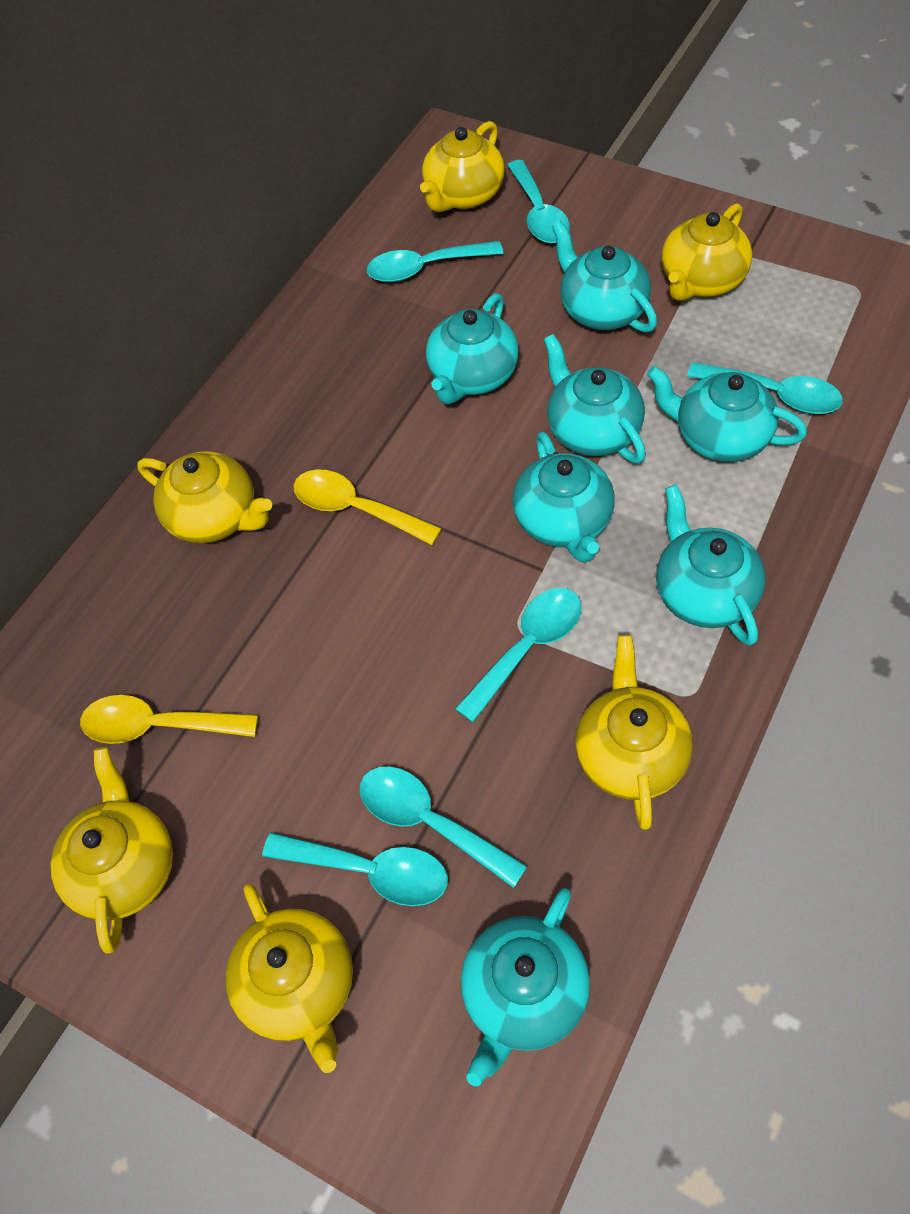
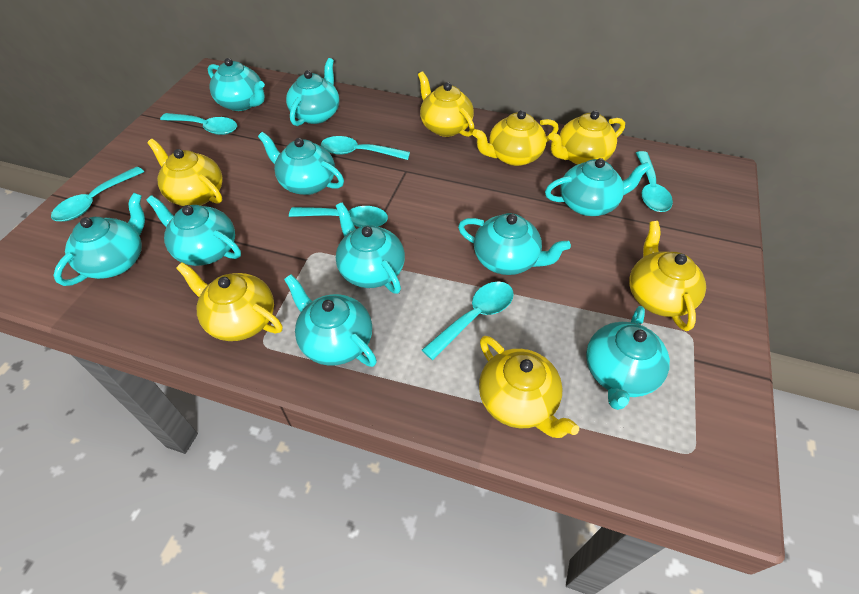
turquoise teapot: 7 -> 10
yellow spoon: 2 -> 0
yellow teapot: 6 -> 7

